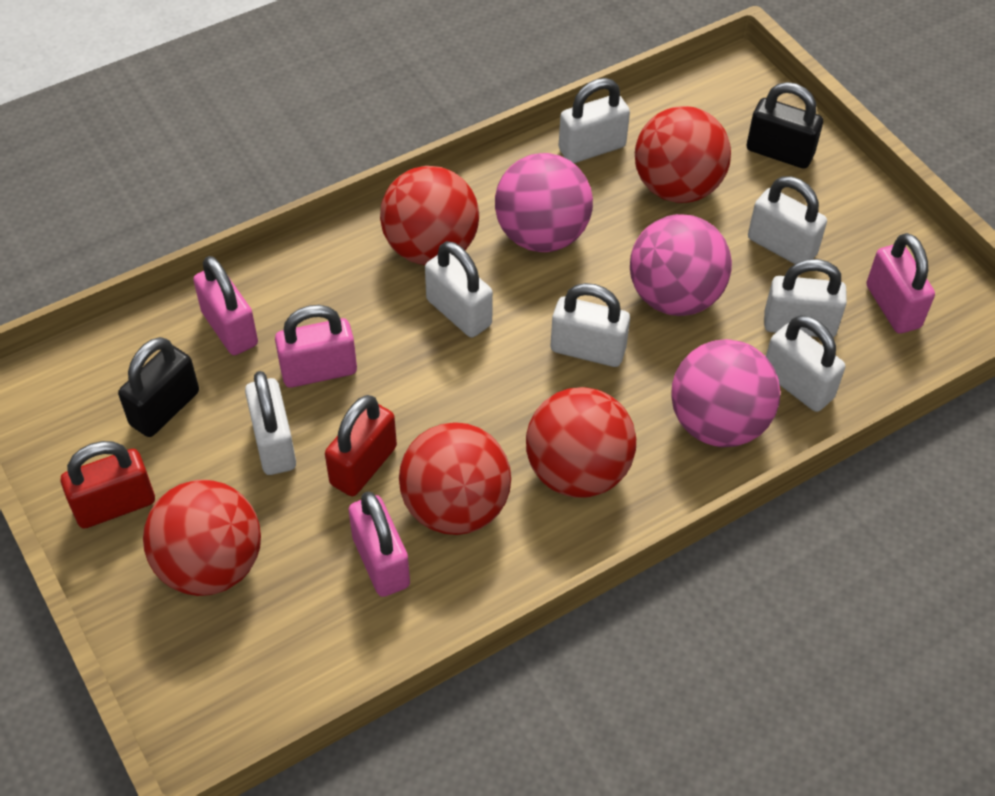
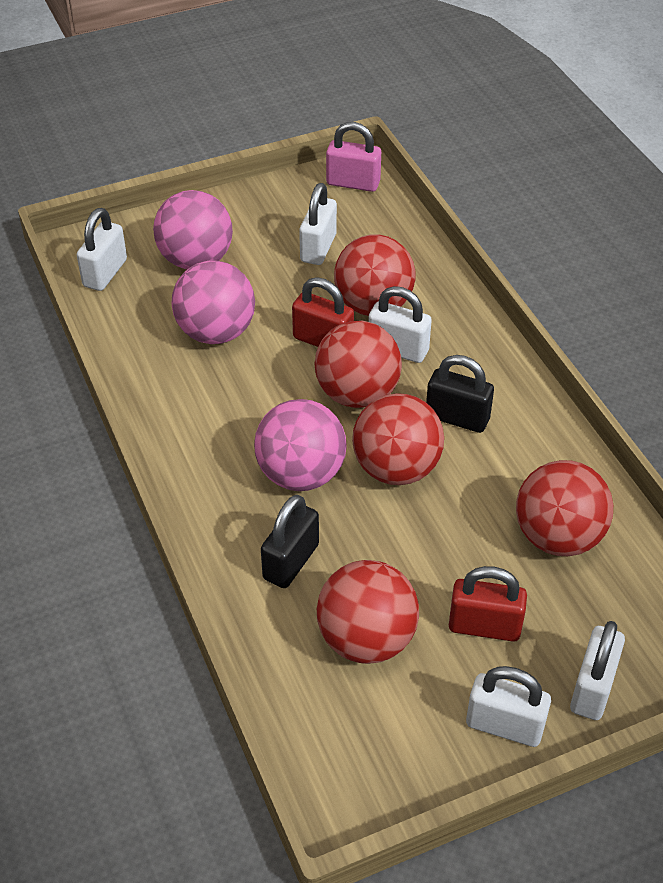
pink padlock: 4 -> 1
white padlock: 7 -> 5

